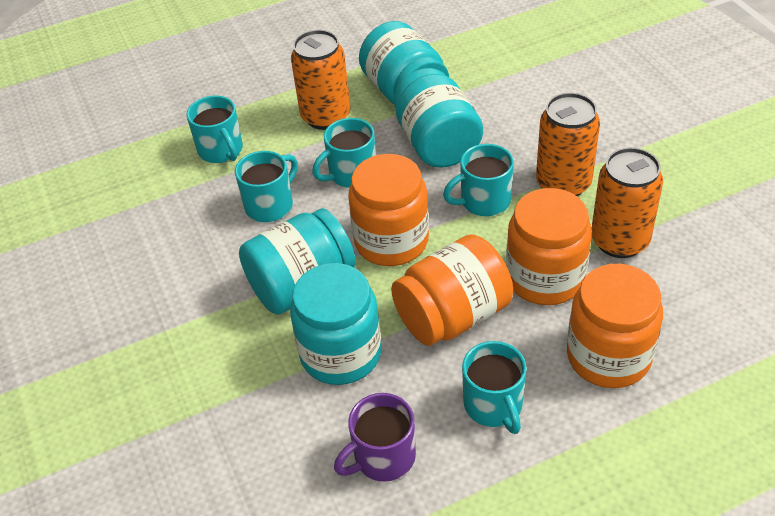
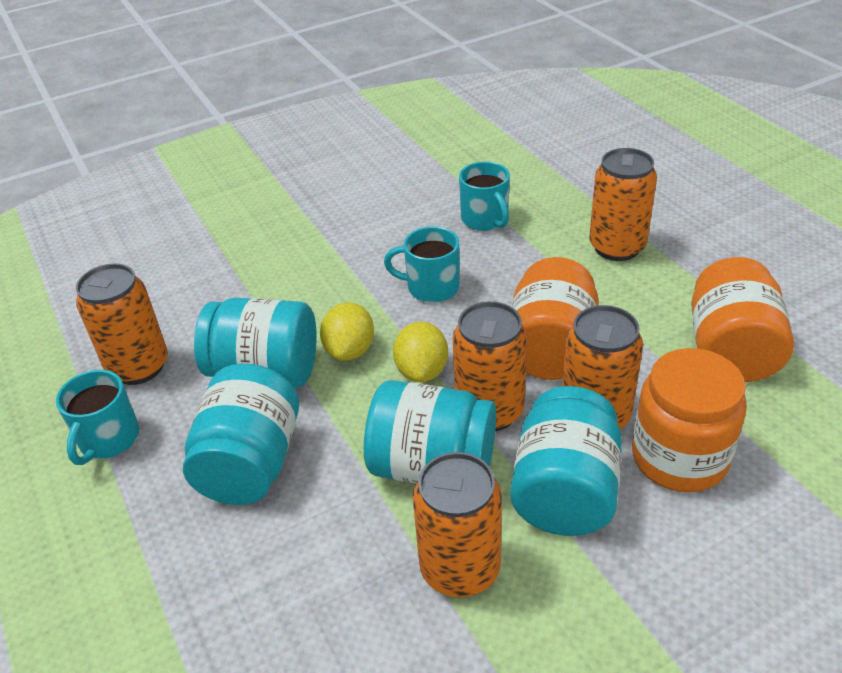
orange can: 3 -> 5
orange jar: 4 -> 3
purple mug: 1 -> 0
turquoise mug: 5 -> 3
yellow lemon: 0 -> 2

